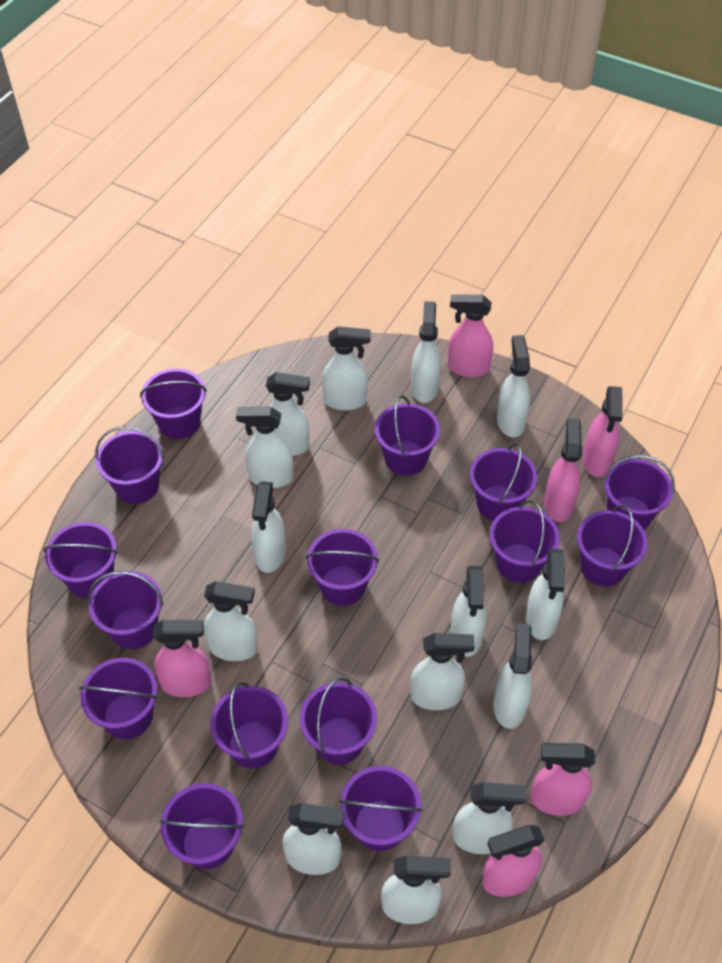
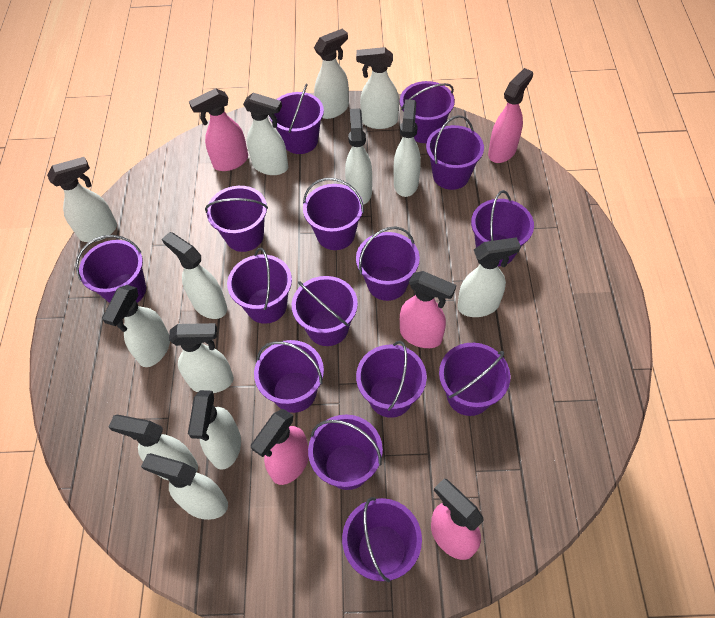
pink spray bottle: 6 -> 5
white spray bottle: 14 -> 13

